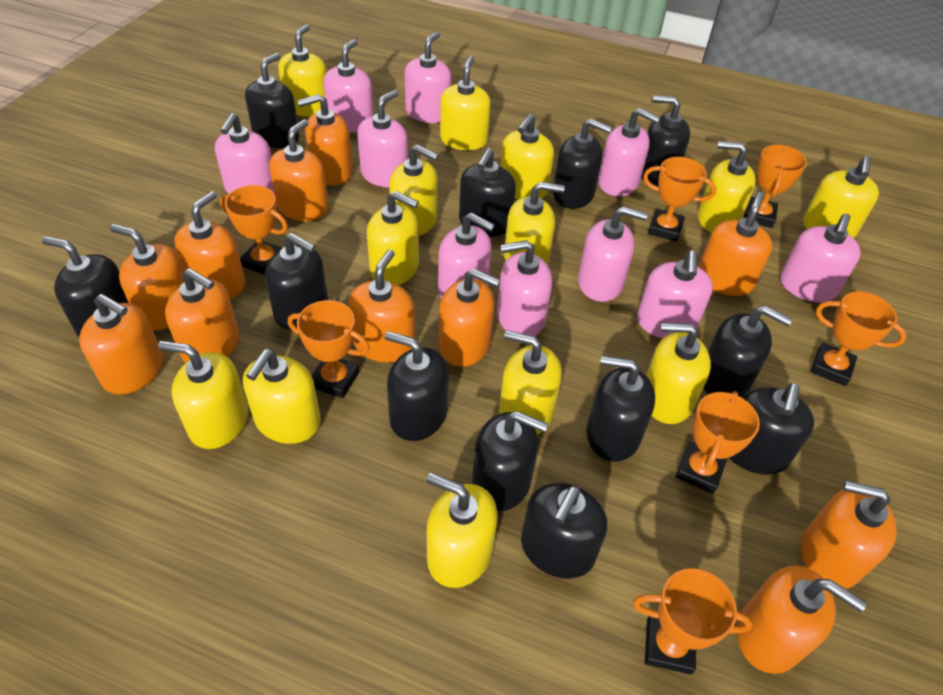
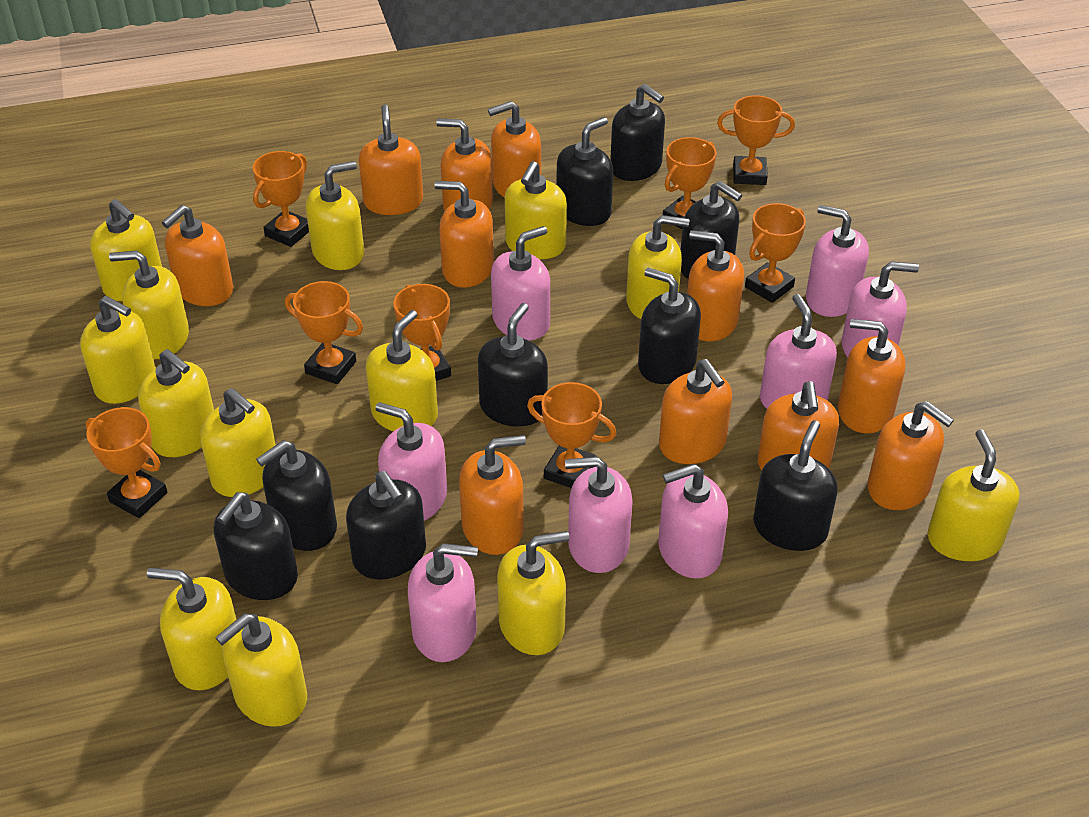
black soap dispenser: 12 -> 9
orange trophy: 7 -> 8
pink soap dispenser: 10 -> 8

